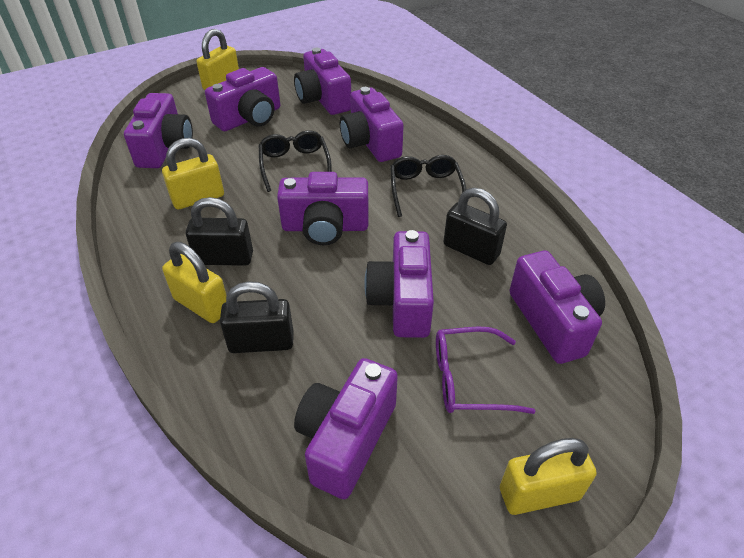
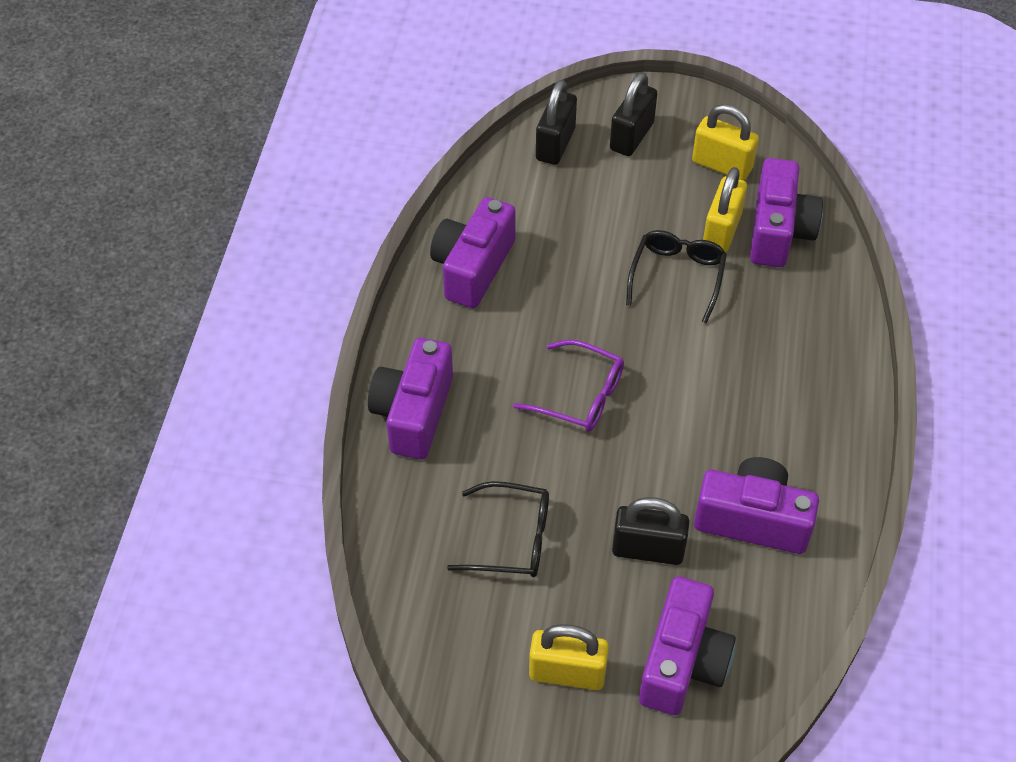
purple camera: 8 -> 5
yellow padlock: 4 -> 3

